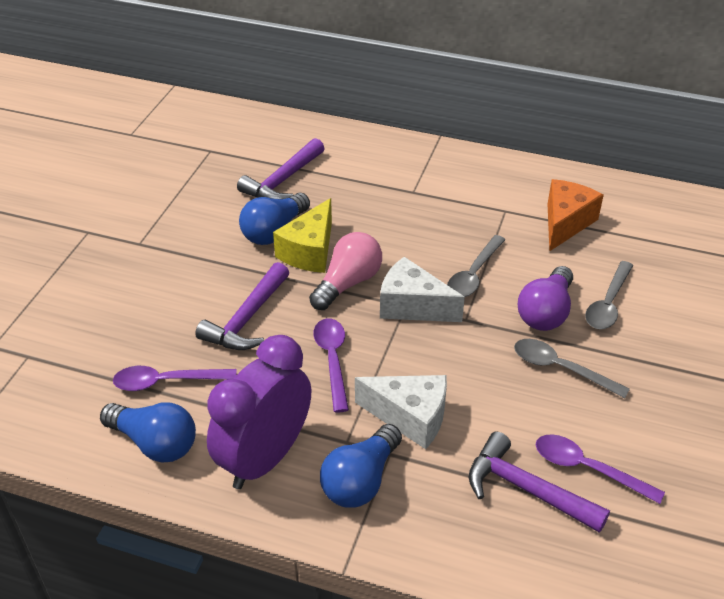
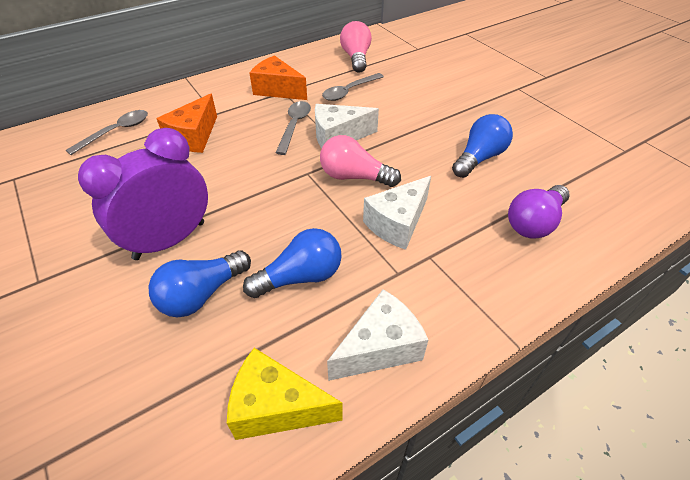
orange cheese: 1 -> 2
pink light bulb: 1 -> 2
purple hammer: 3 -> 0
purple spoon: 3 -> 0
white cheese: 2 -> 3

